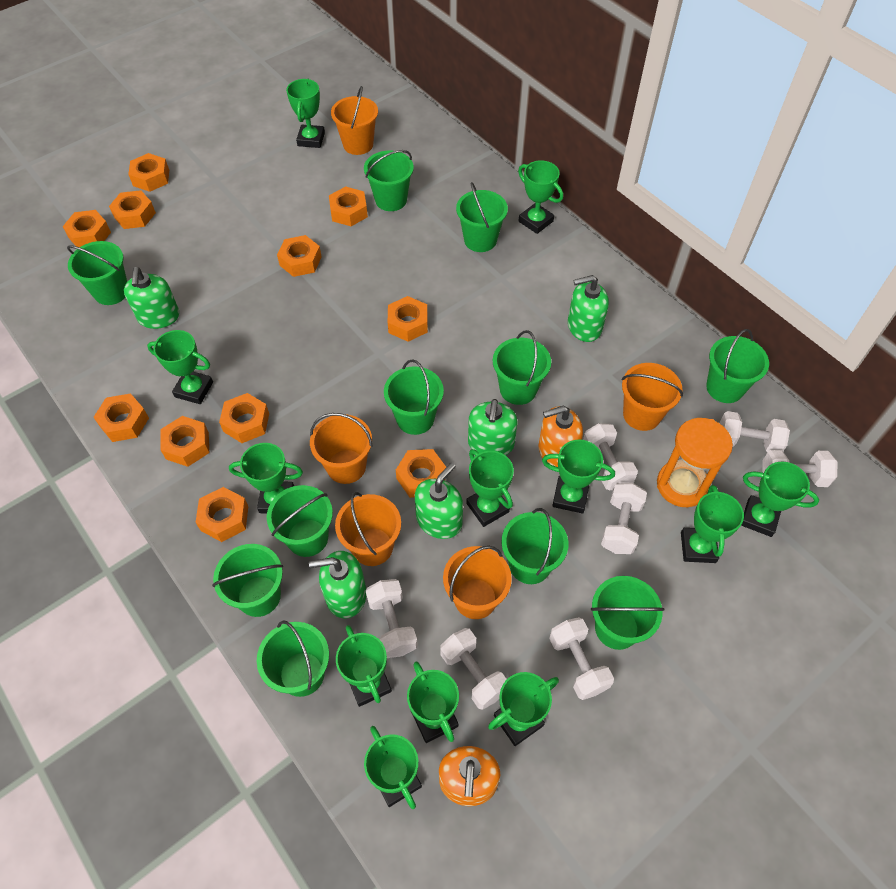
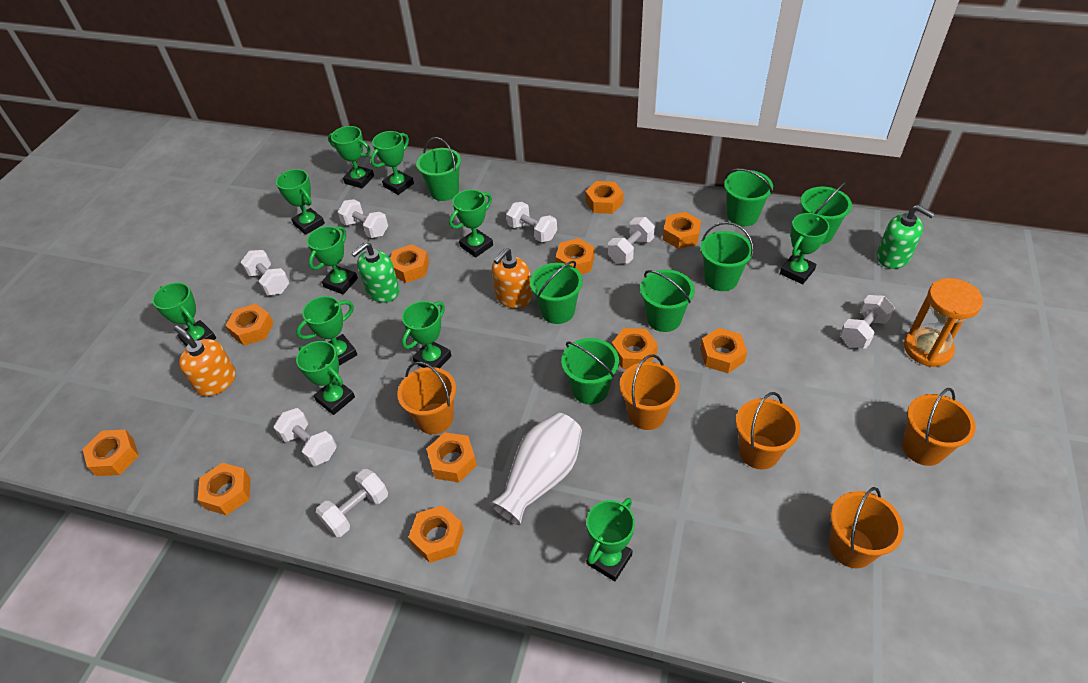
green bucket: 11 -> 7
green soap dispenser: 5 -> 2
green trophy: 12 -> 11
white vase: 0 -> 1

